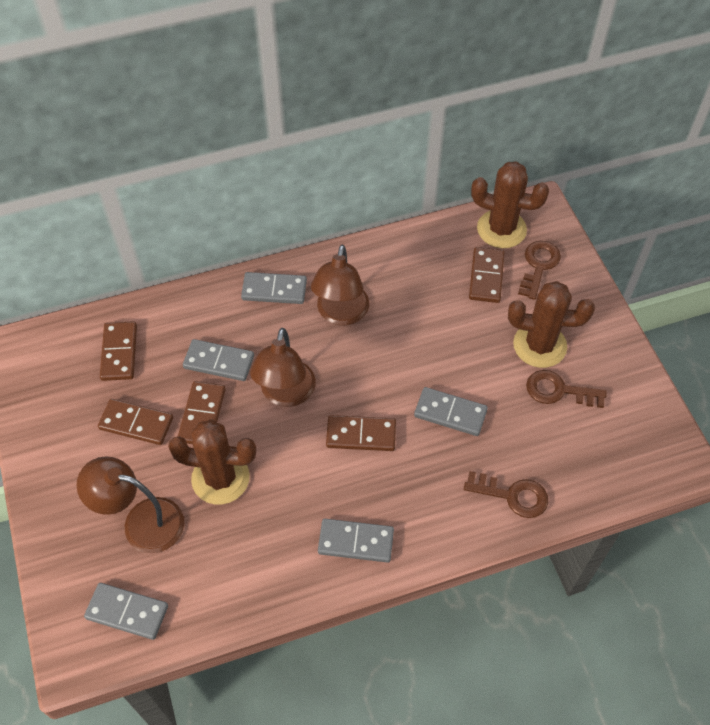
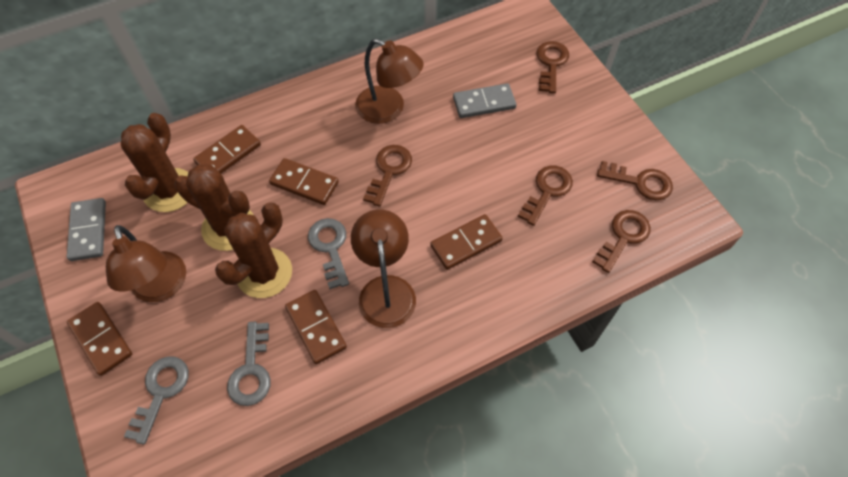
brown key: 3 -> 5
grey domino: 5 -> 2
grey key: 0 -> 3

